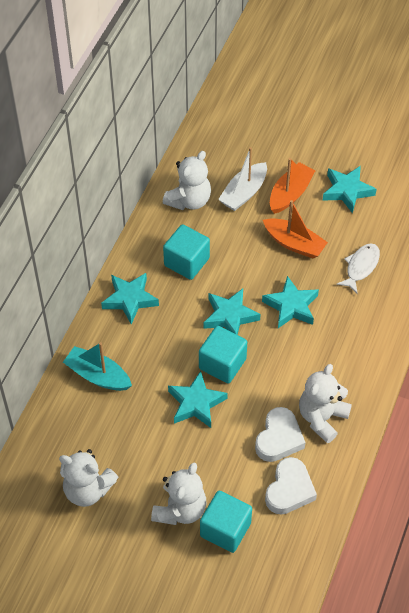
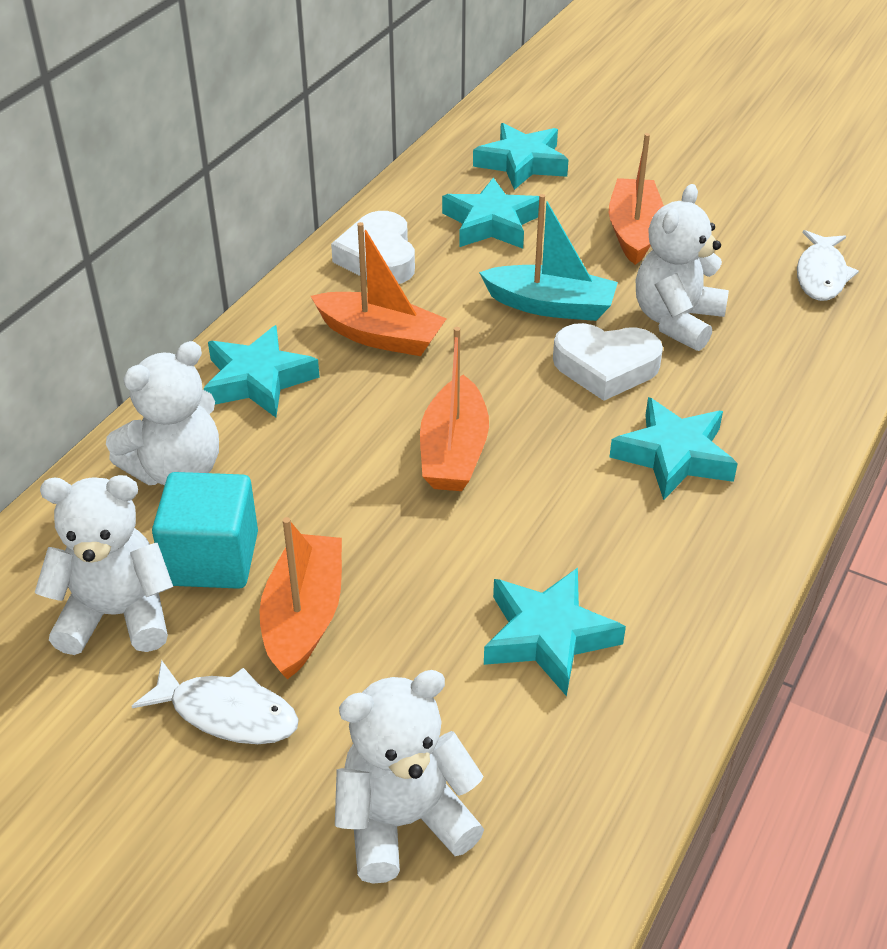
orange boat: 2 -> 4
turquoise cube: 3 -> 1
white boat: 1 -> 0
white fish: 1 -> 2

